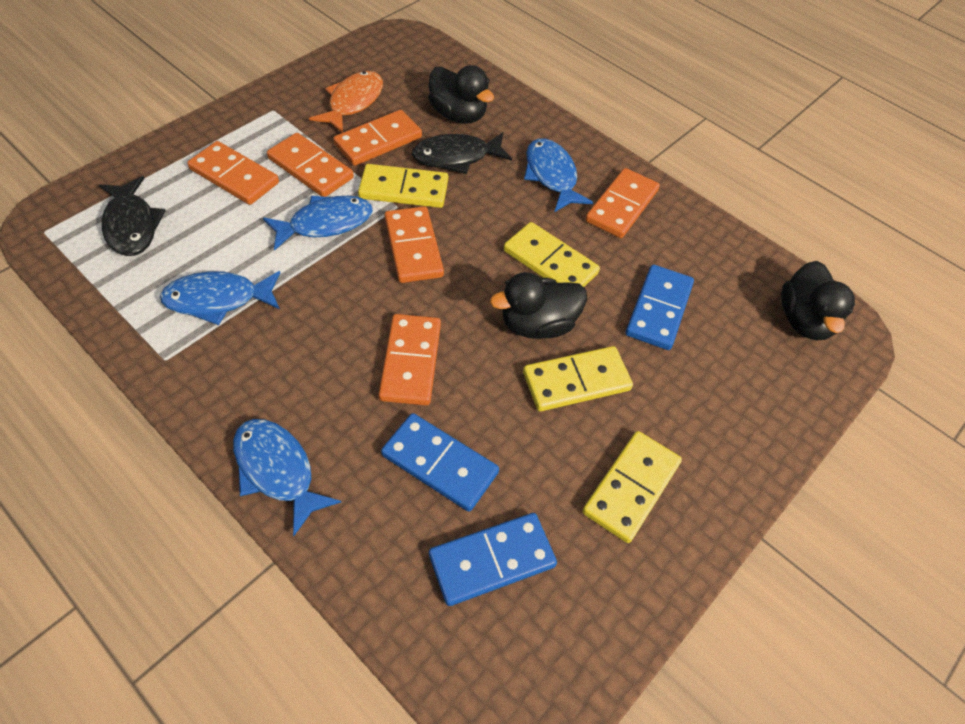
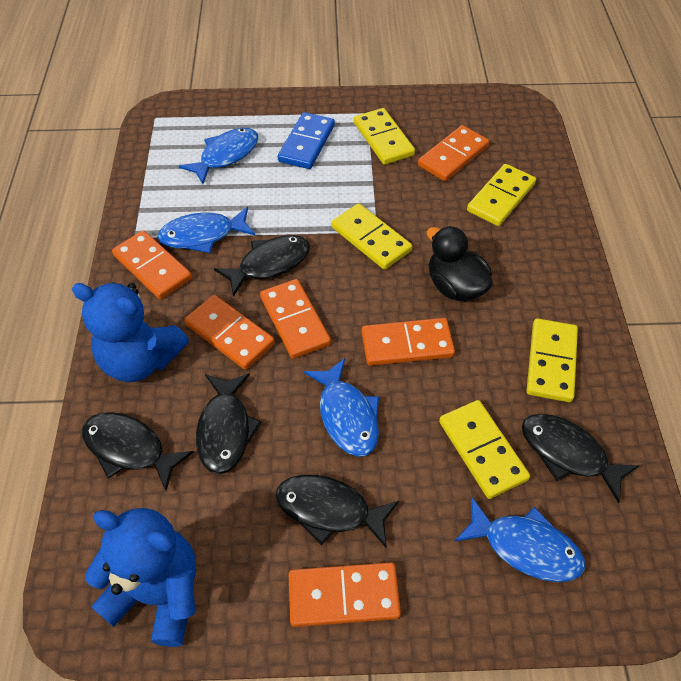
black duck: 3 -> 1
black fish: 2 -> 5
blue domino: 3 -> 1
blue teddy bear: 0 -> 2
orange fish: 1 -> 0
yellow domino: 4 -> 5

